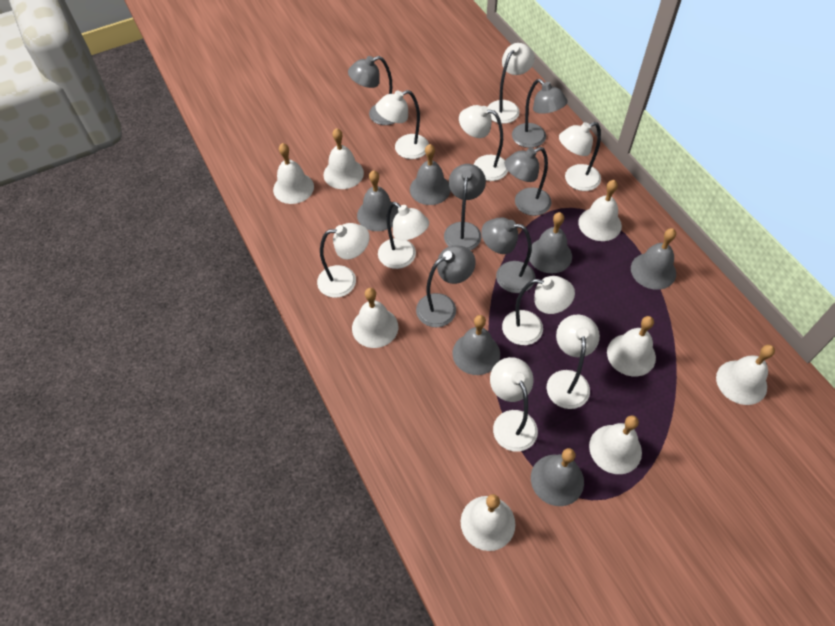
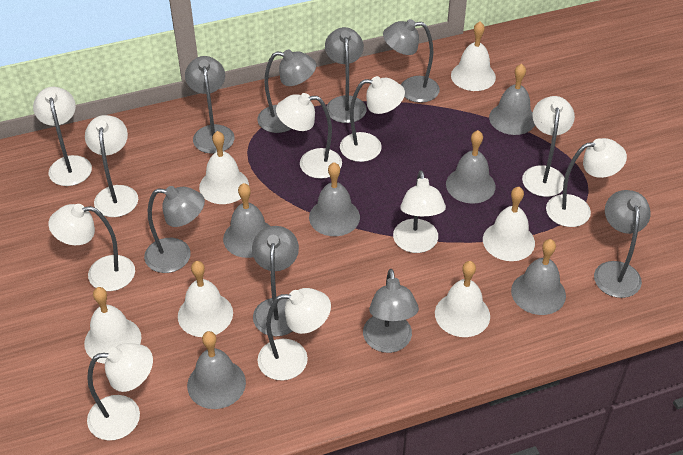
grey lamp: 6 -> 8
white bell: 8 -> 6
white lamp: 9 -> 10

